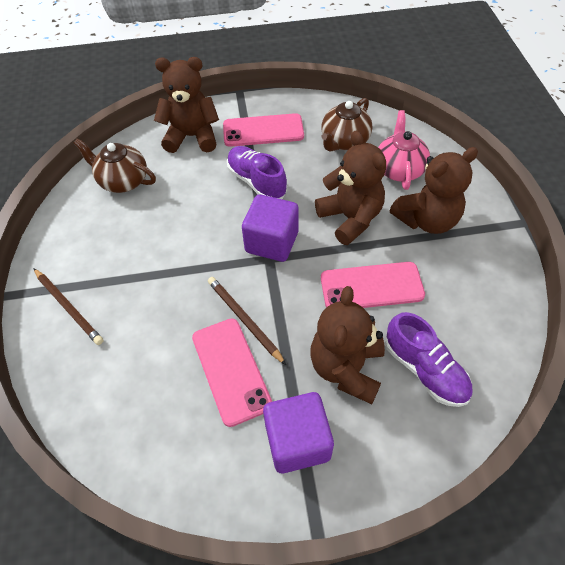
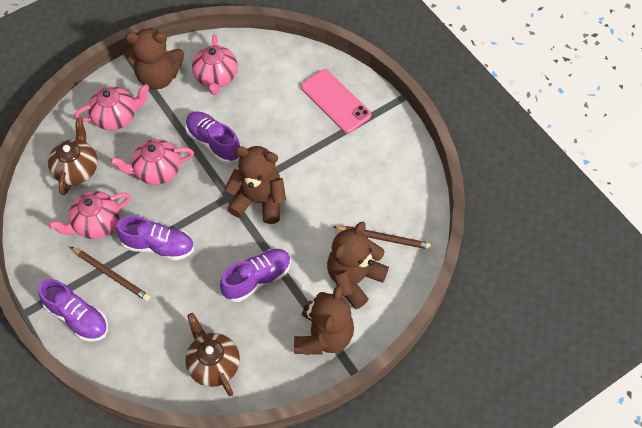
pink phone: 3 -> 1
pink teapot: 1 -> 4
purple cube: 2 -> 0
purple shoe: 2 -> 4

